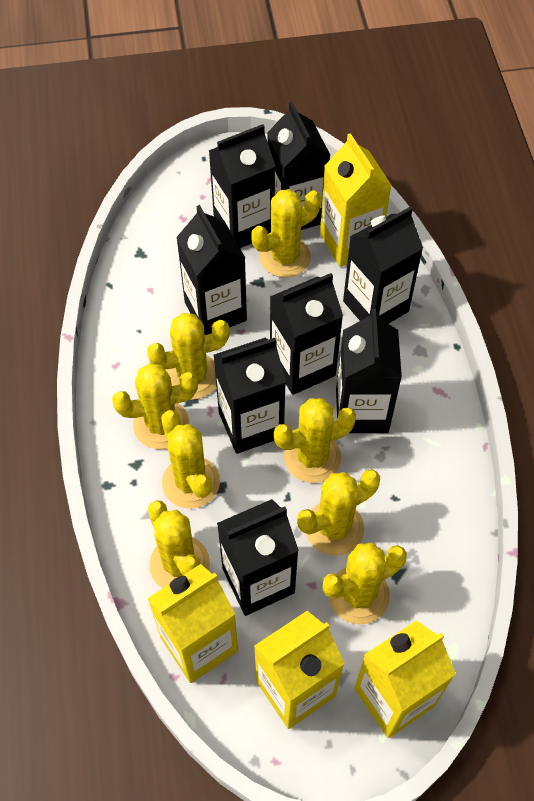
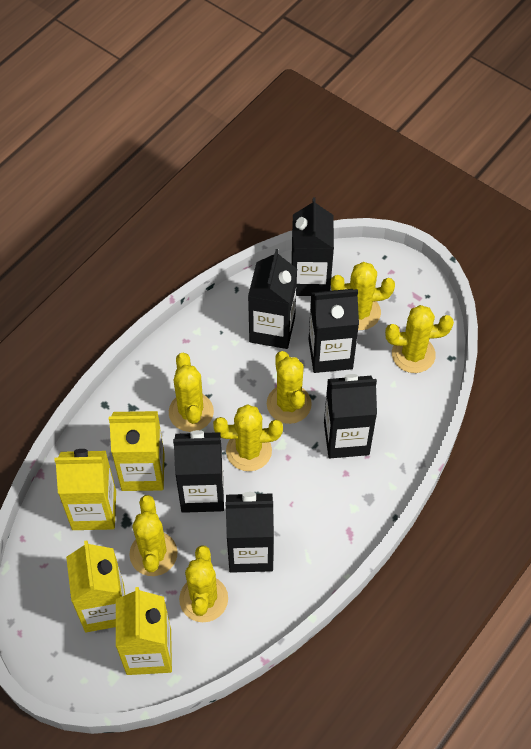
black carton: 8 -> 6
yellow cactus: 8 -> 7

